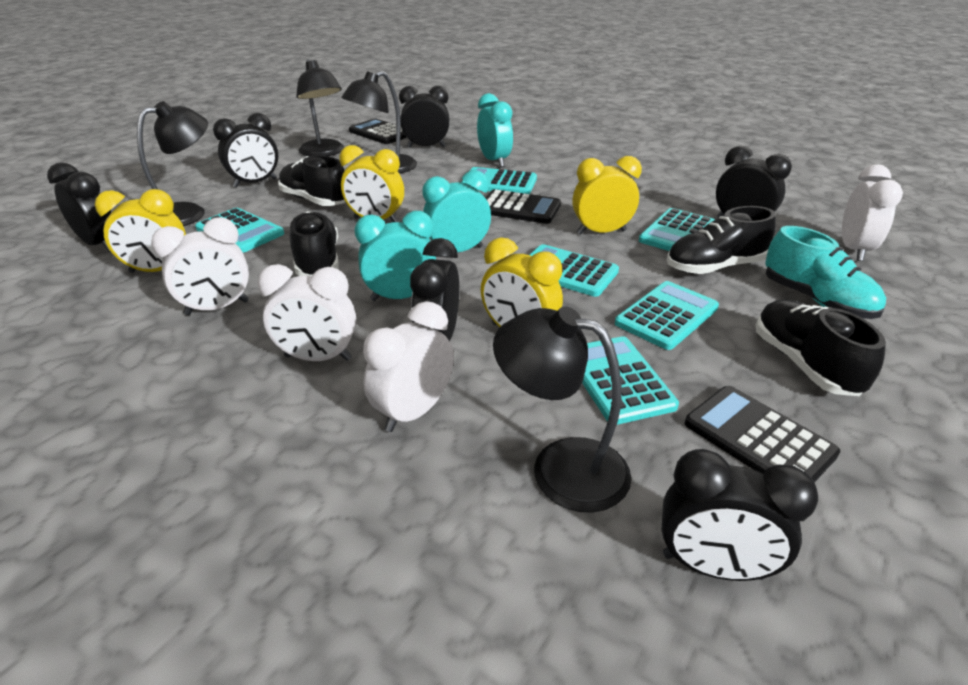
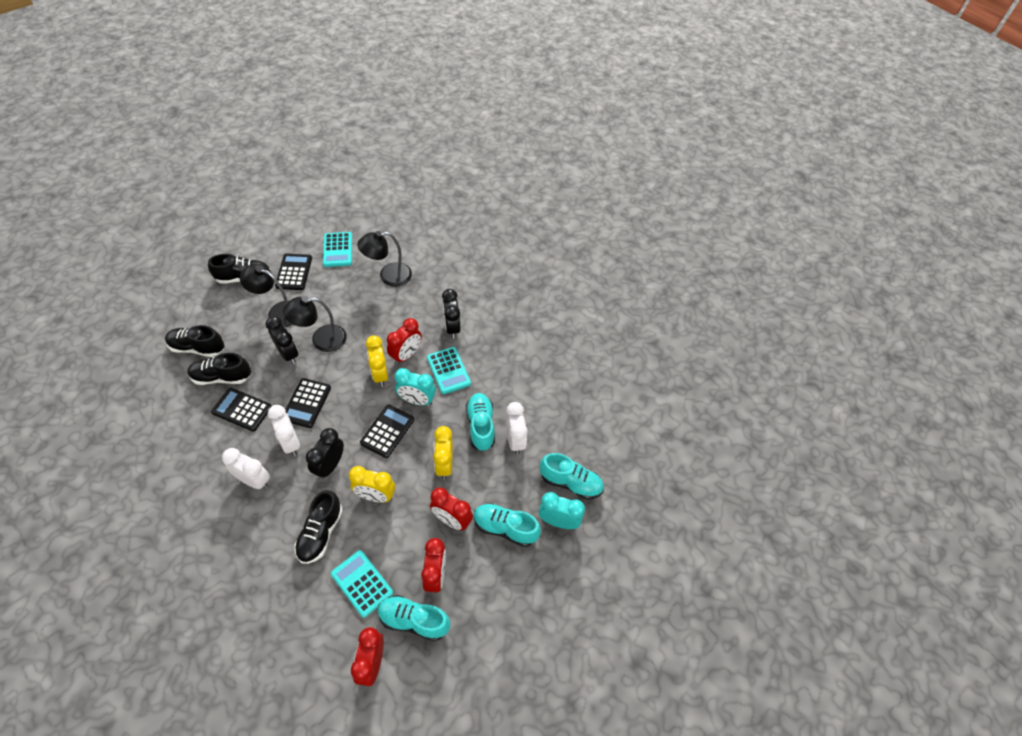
black calculator: 3 -> 4
black clock: 6 -> 3
black lamp: 4 -> 3
red clock: 0 -> 4
turquoise calculator: 6 -> 3
turquoise clock: 3 -> 2
turquoise shoe: 1 -> 4
white clock: 4 -> 3
yellow clock: 4 -> 3

